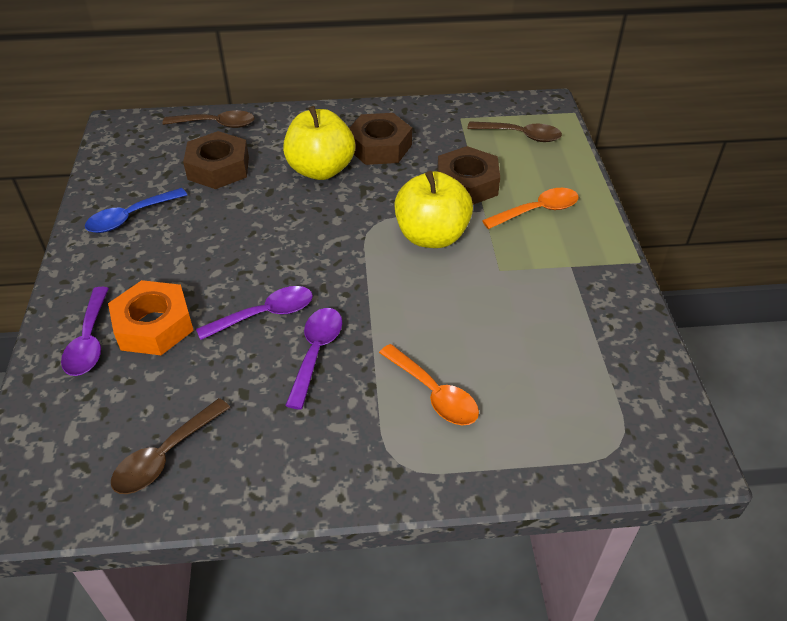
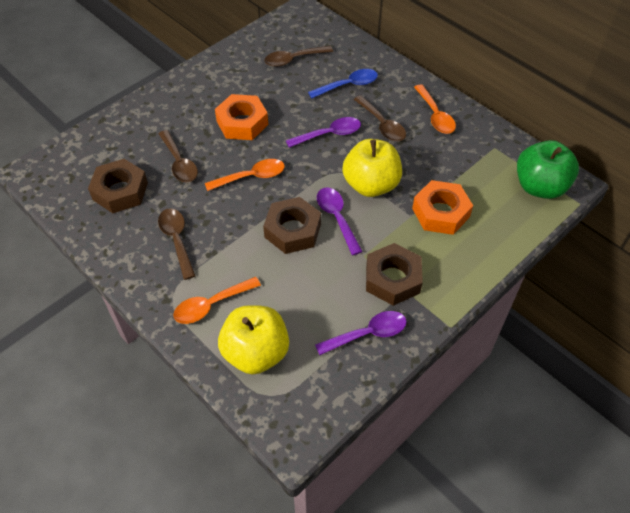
brown spoon: 3 -> 4
green apple: 0 -> 1
orange nut: 1 -> 2
orange spoon: 2 -> 3

